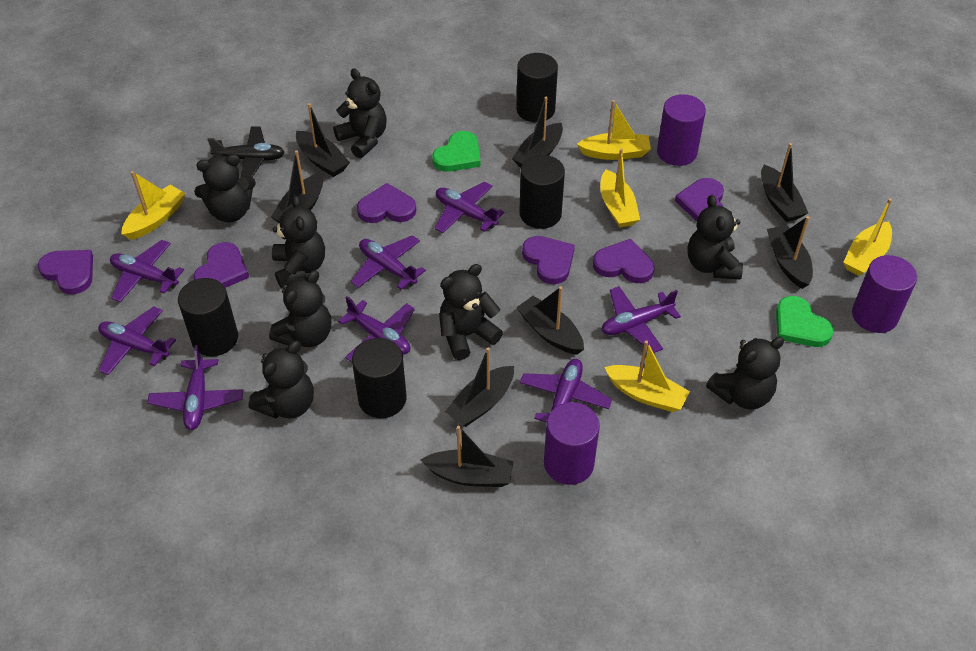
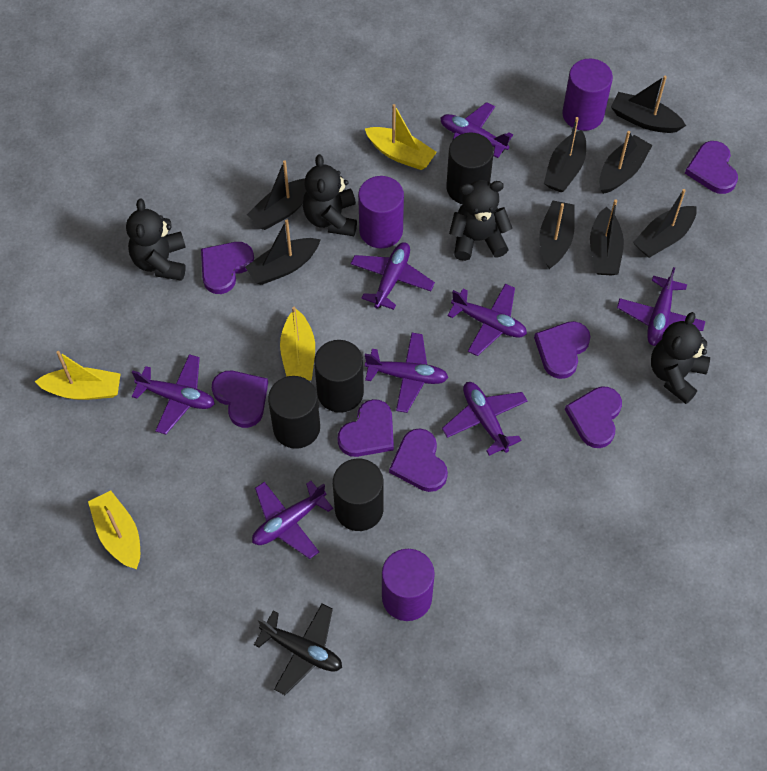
black teddy bear: 8 -> 4
green heart: 2 -> 0
purple heart: 6 -> 7
yellow boat: 5 -> 4

